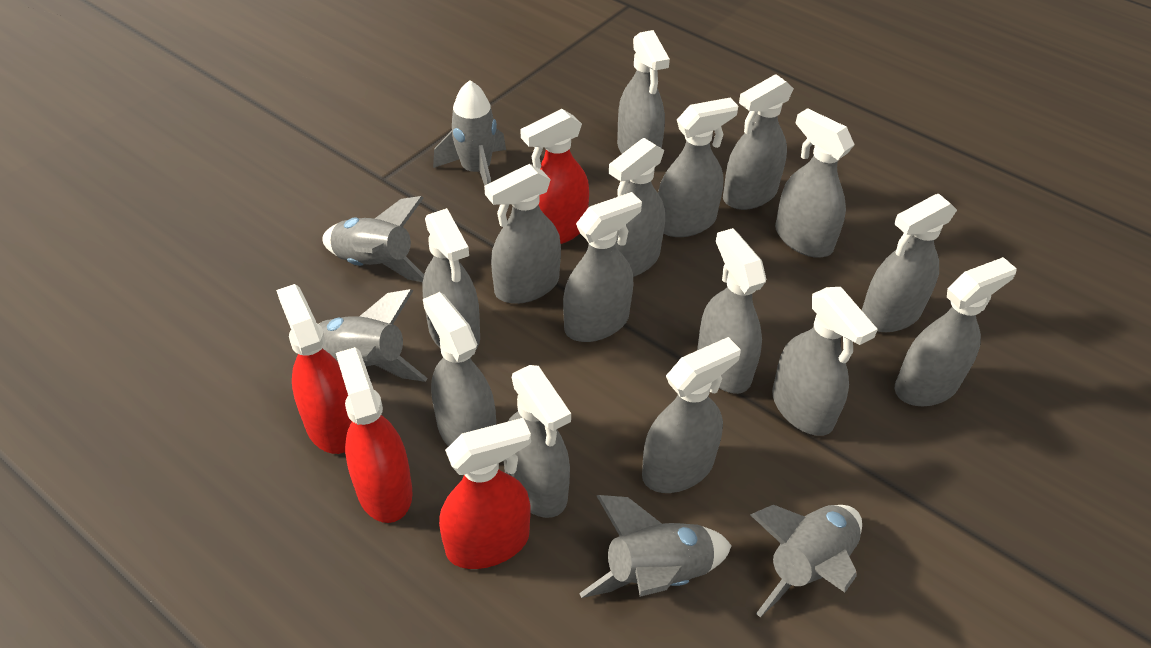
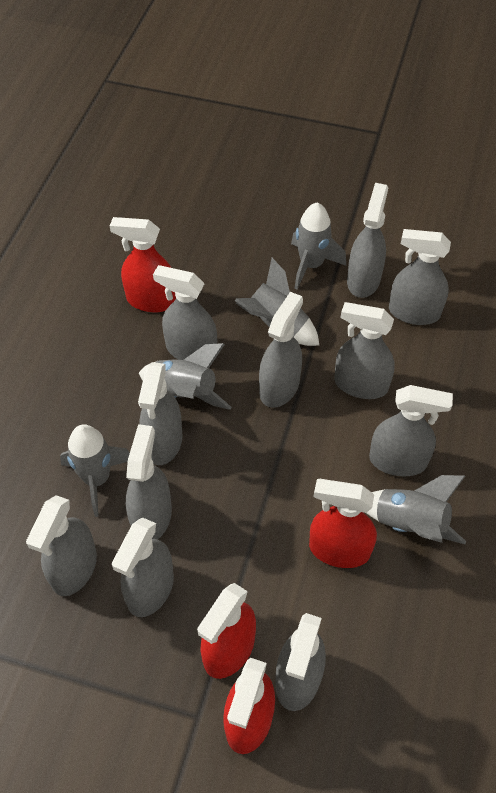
grey spray bottle: 15 -> 11

